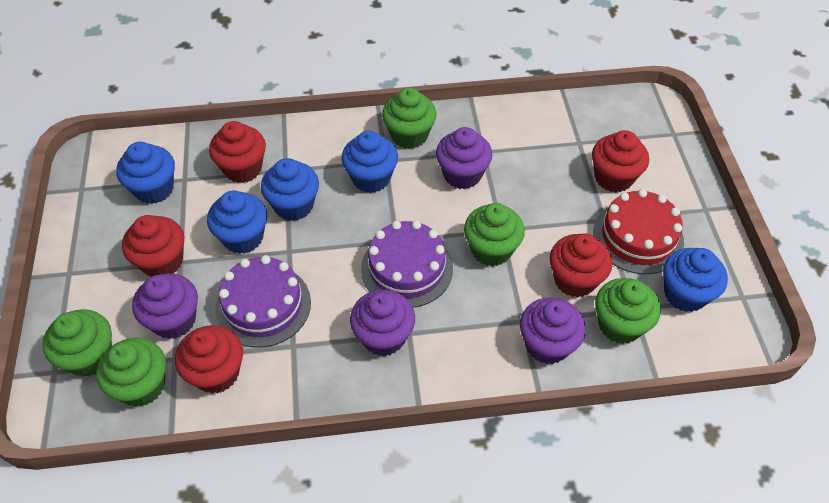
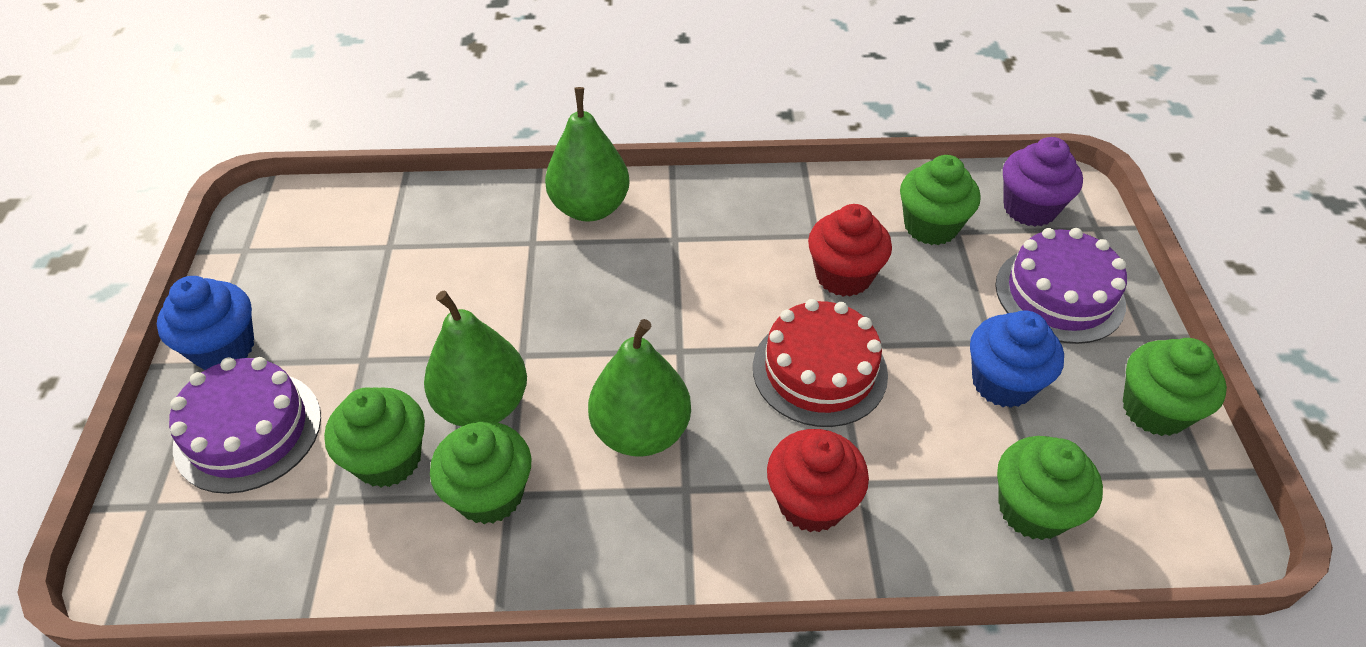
blue cupcake: 5 -> 2
green pear: 0 -> 3
purple cupcake: 4 -> 1
red cupcake: 5 -> 2

